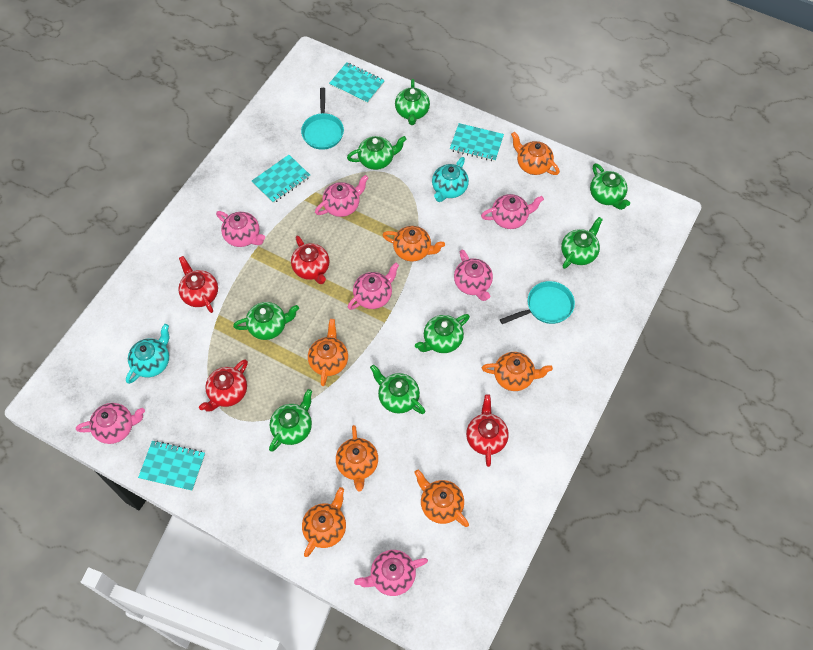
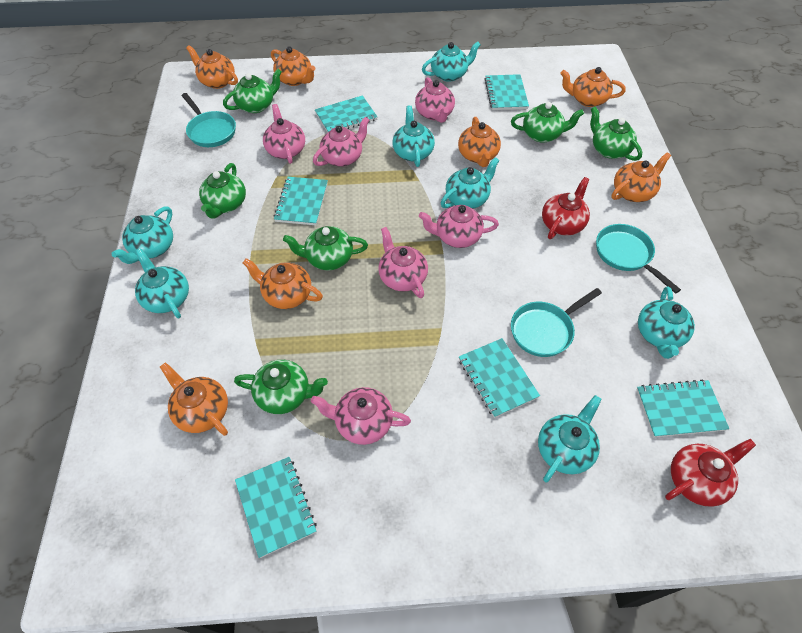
green teapot: 8 -> 6
pink teapot: 7 -> 6
red teapot: 4 -> 2
turquoise notebook: 4 -> 6
turquoise pan: 2 -> 3
turquoise teapot: 2 -> 7

